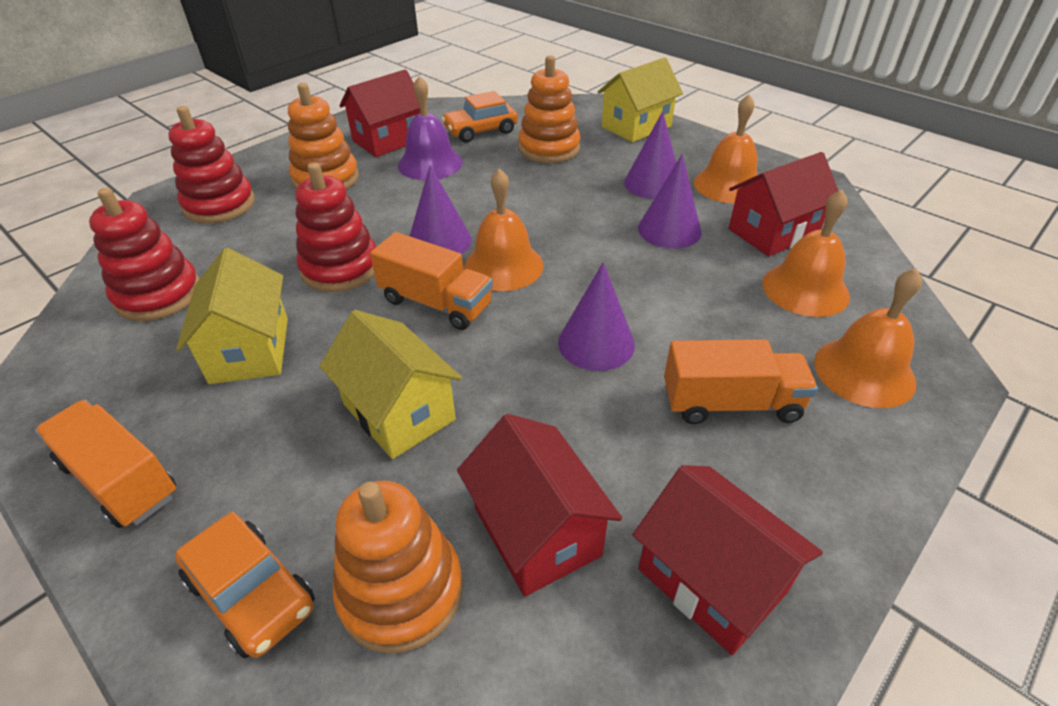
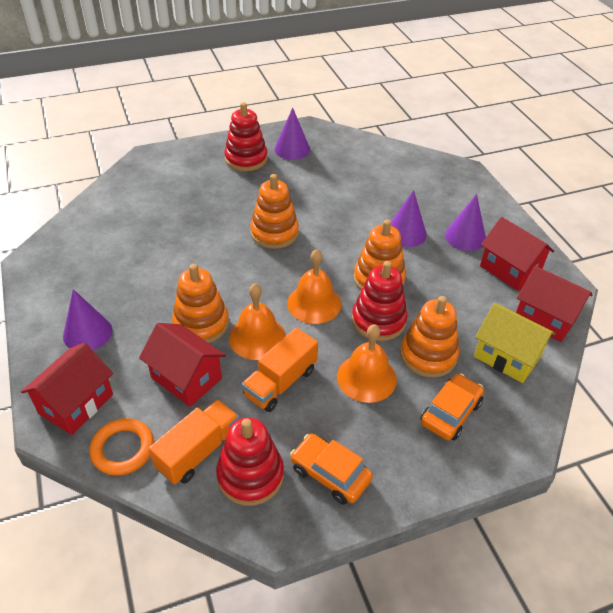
orange bell: 4 -> 3
orange ring: 0 -> 1
orange stacking toy: 3 -> 4
orange truck: 3 -> 2
purple bell: 1 -> 0
yellow house: 3 -> 1

